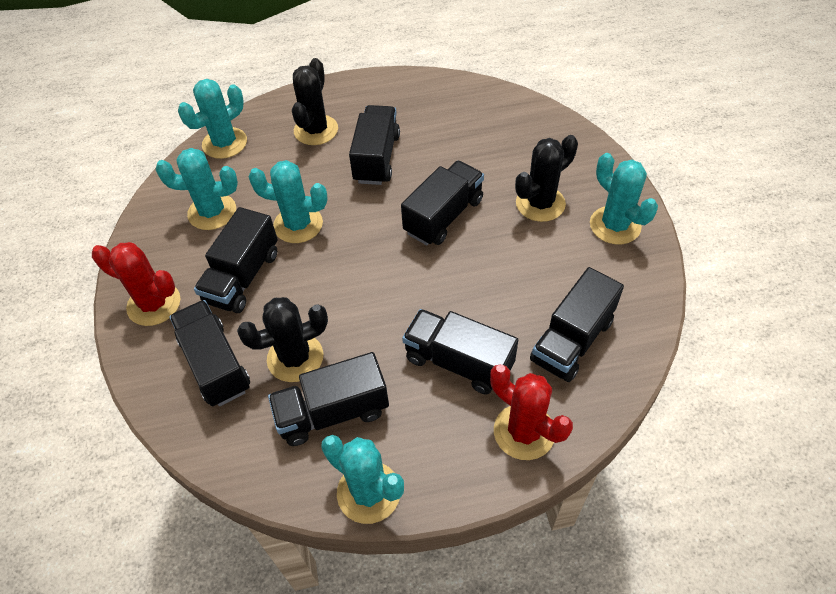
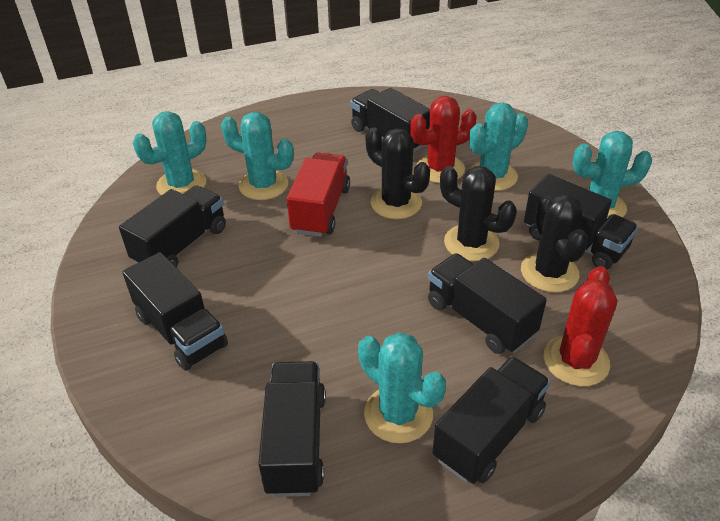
red truck: 0 -> 1

